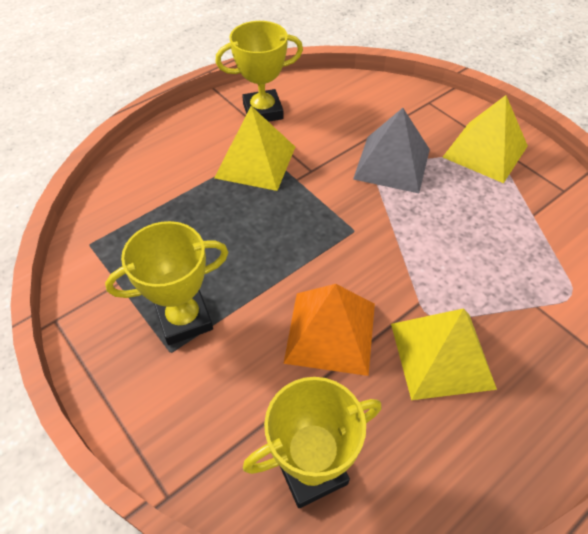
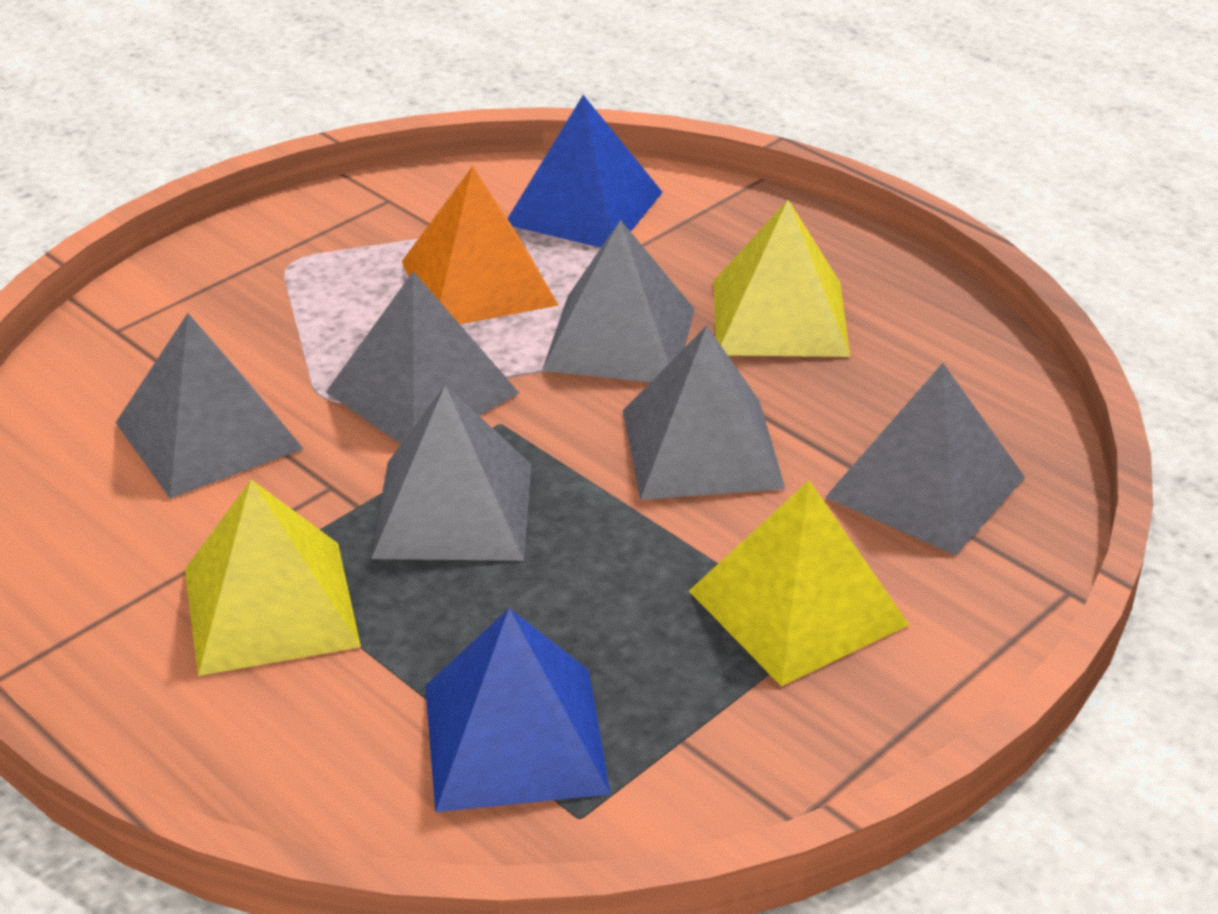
blue pyramid: 0 -> 2
grey pyramid: 1 -> 6
yellow trophy: 3 -> 0

